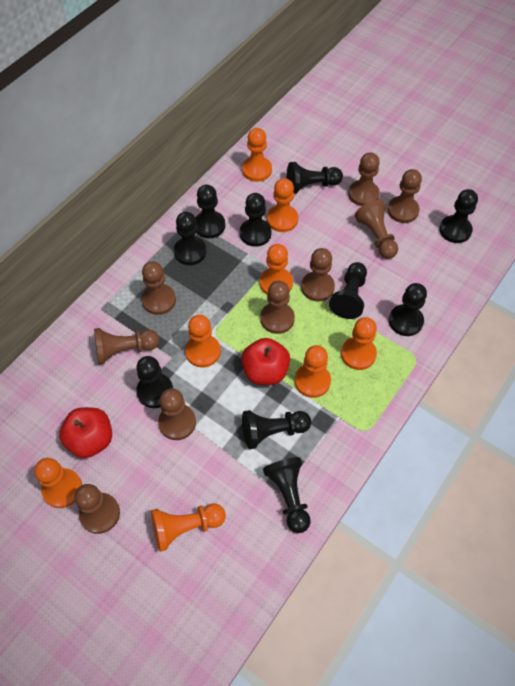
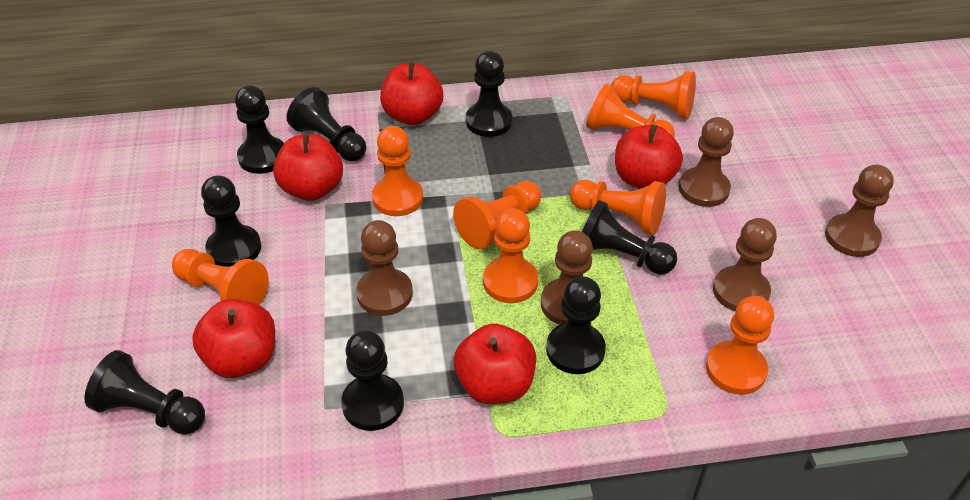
black pawn: 10 -> 8
brown pawn: 9 -> 5
red apple: 2 -> 5

